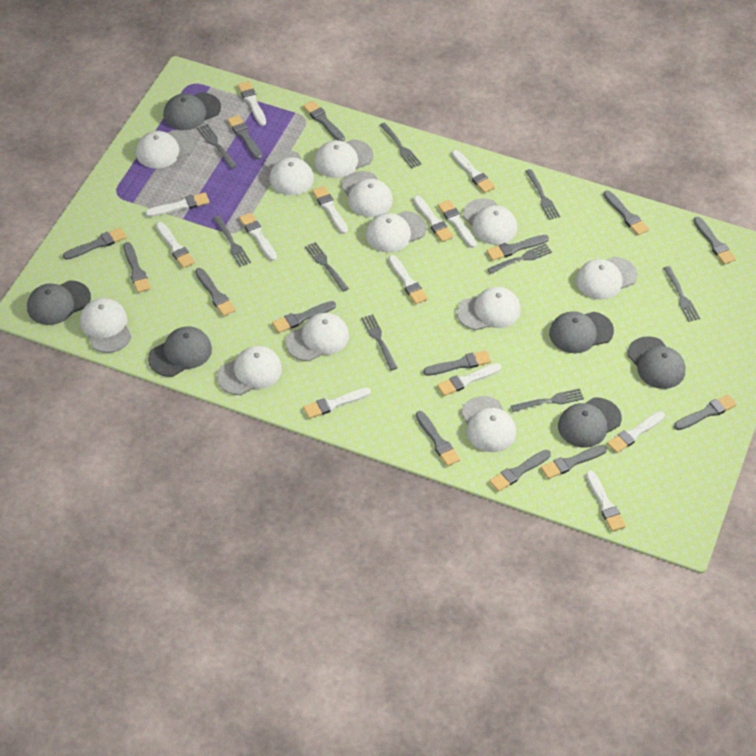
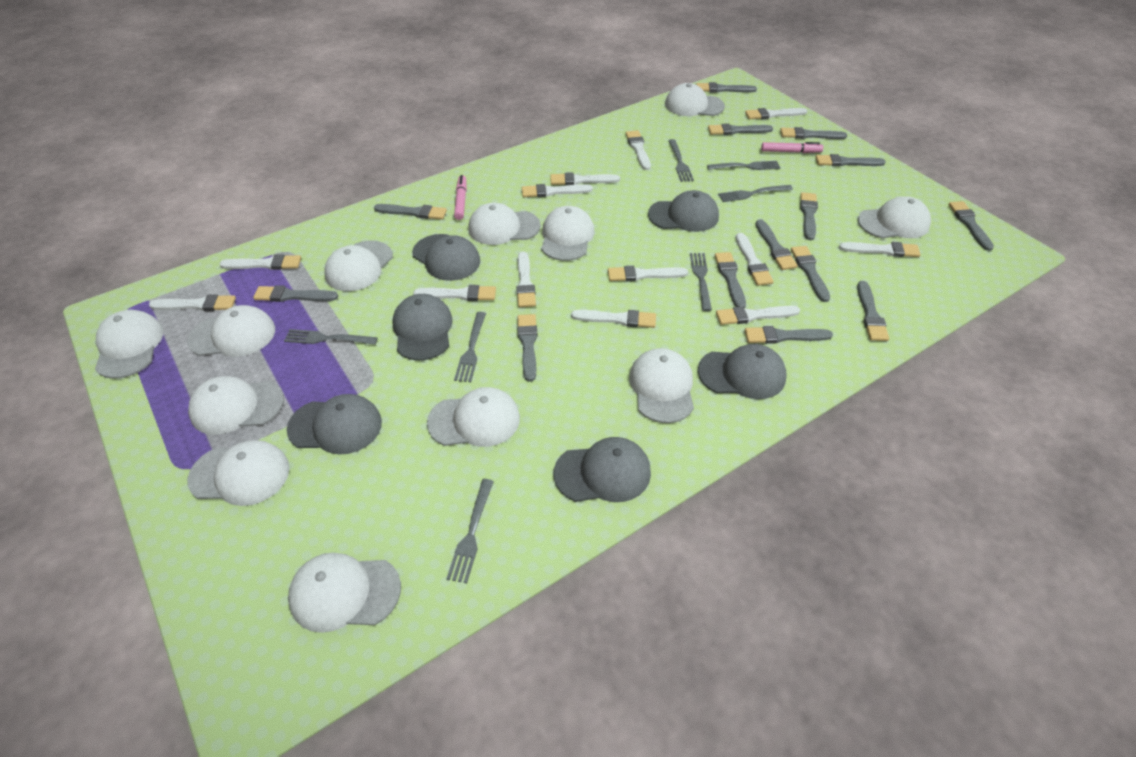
grey fork: 9 -> 7
pink marker: 0 -> 2

